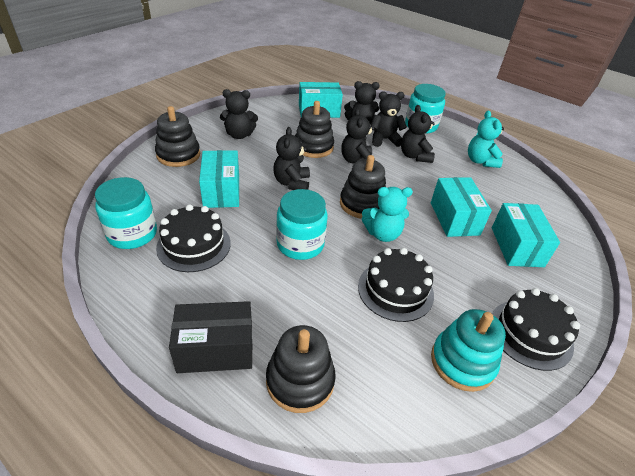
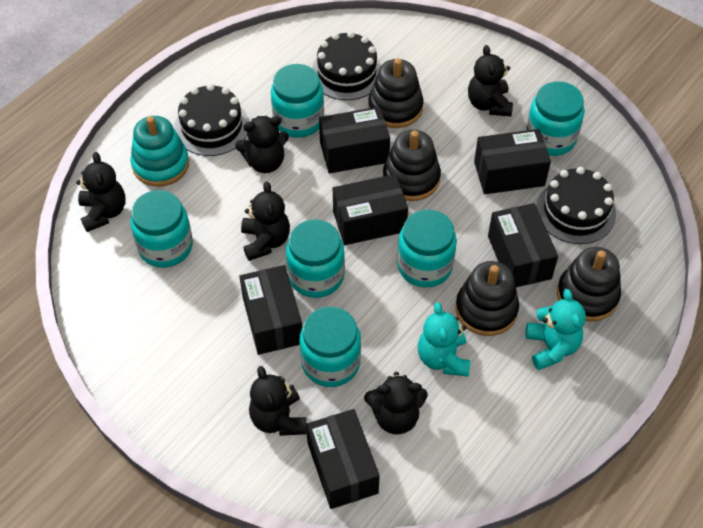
black box: 1 -> 6
turquoise box: 4 -> 0
turquoise jar: 3 -> 6

